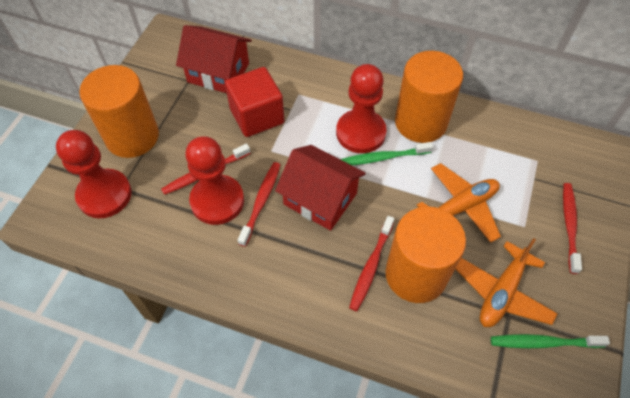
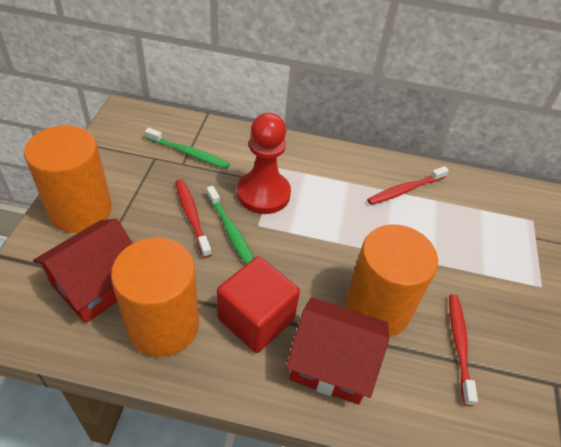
orange plane: 2 -> 0
red pawn: 3 -> 1
red toothbrush: 4 -> 3

